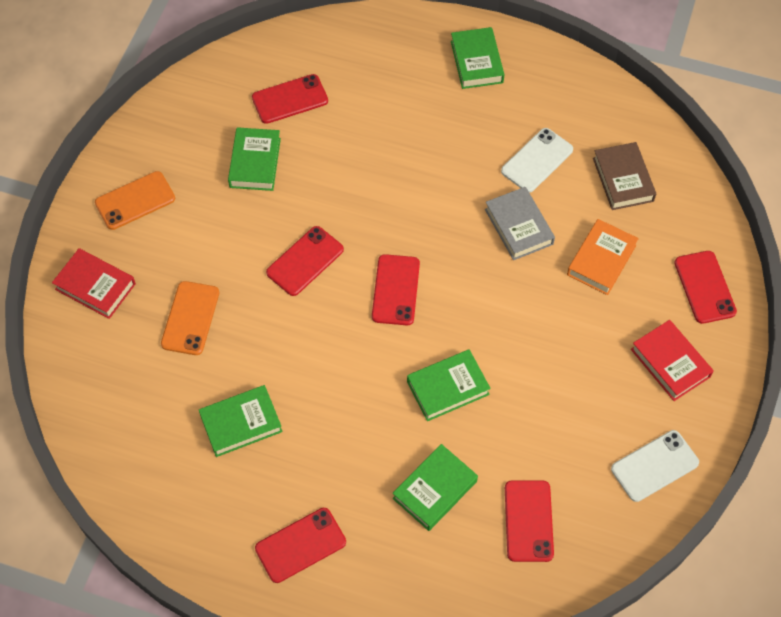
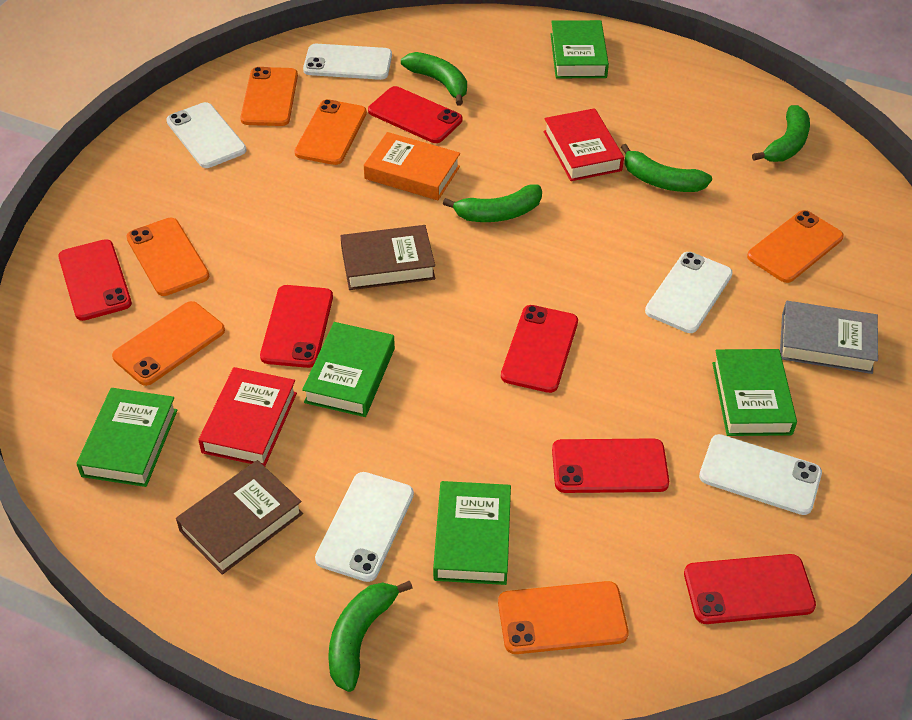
brown book: 1 -> 2
green banana: 0 -> 5
orange phone: 2 -> 6
white phone: 2 -> 5

